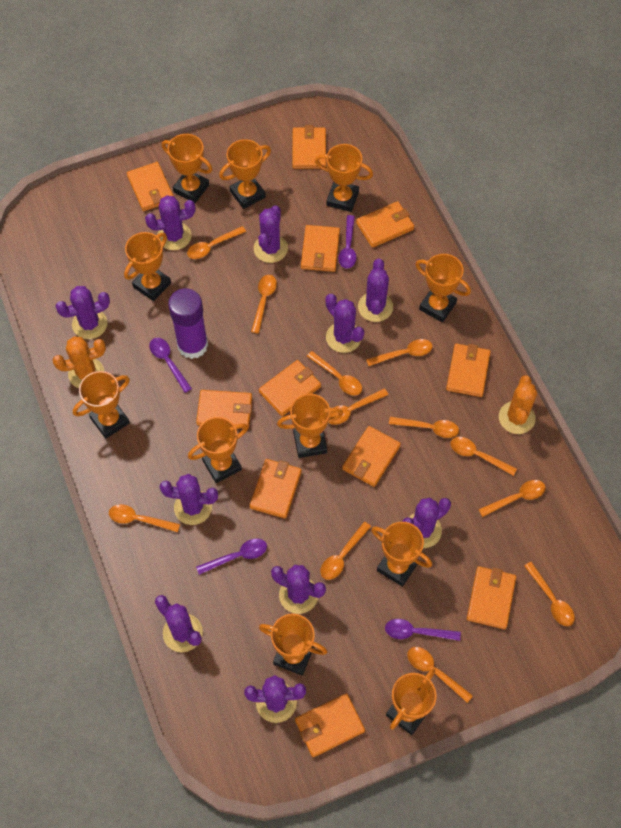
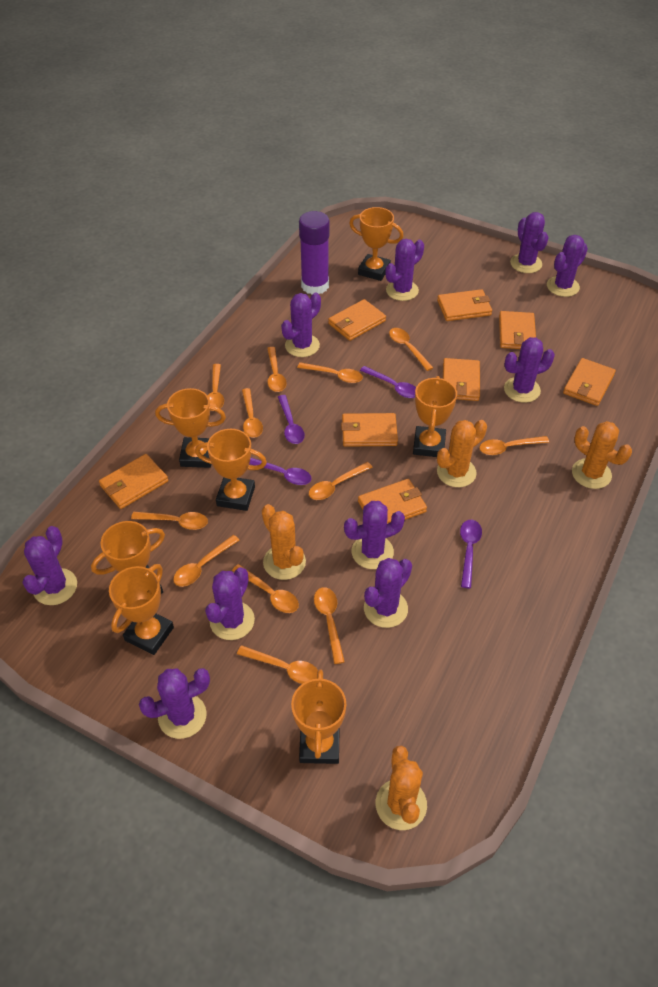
orange cactus: 2 -> 4
orange trophy: 11 -> 7
orange wallet: 11 -> 8

